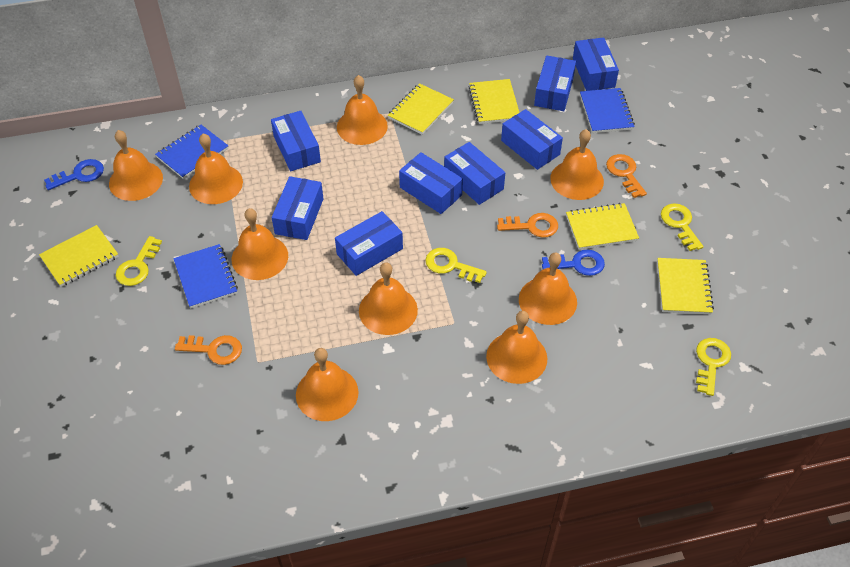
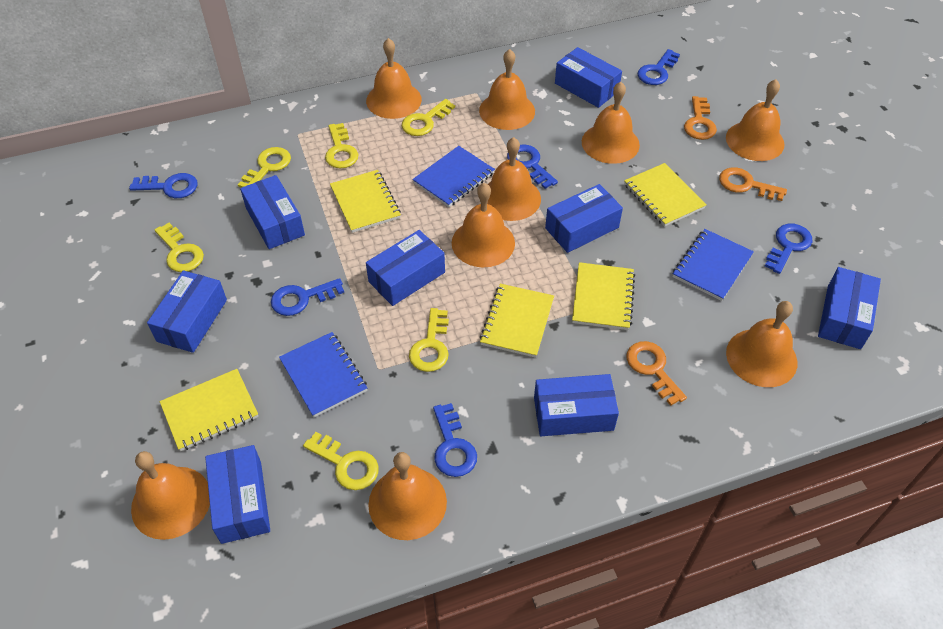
blue key: 2 -> 6
yellow key: 4 -> 6

